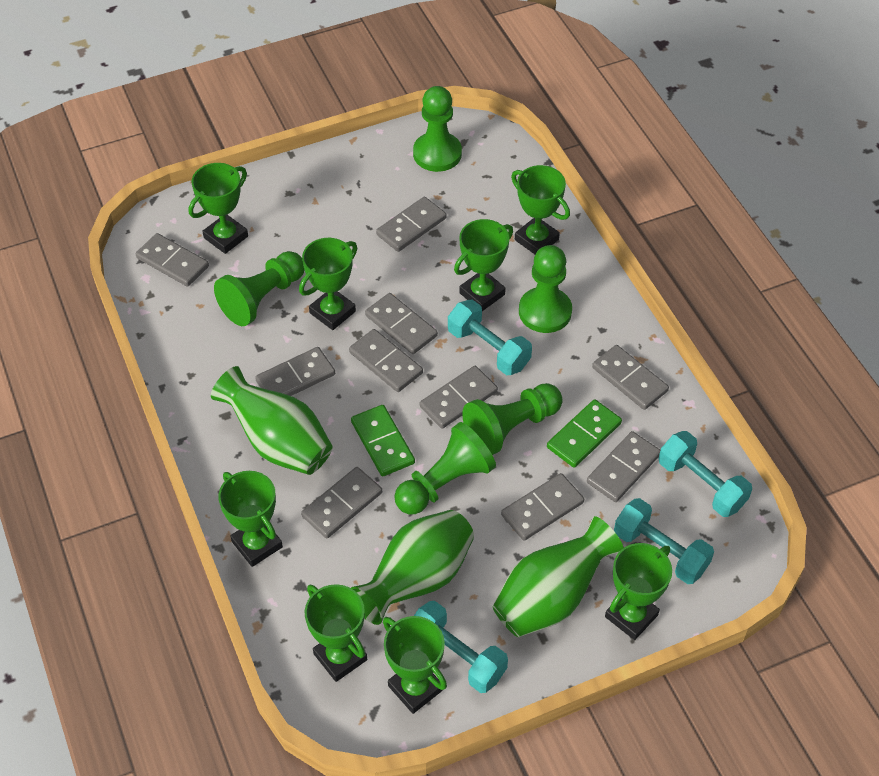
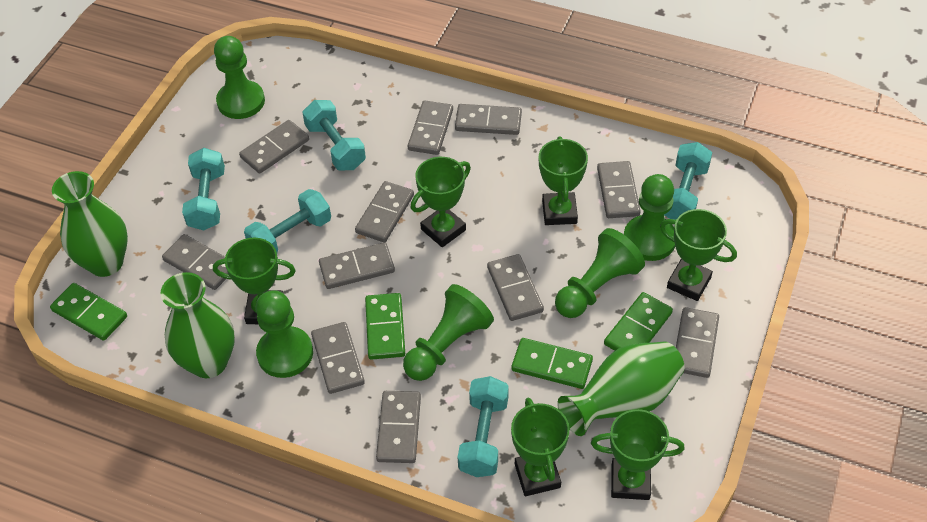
green domino: 2 -> 4
green trophy: 8 -> 6
grey domino: 10 -> 11
turquoise dumbbell: 4 -> 5

